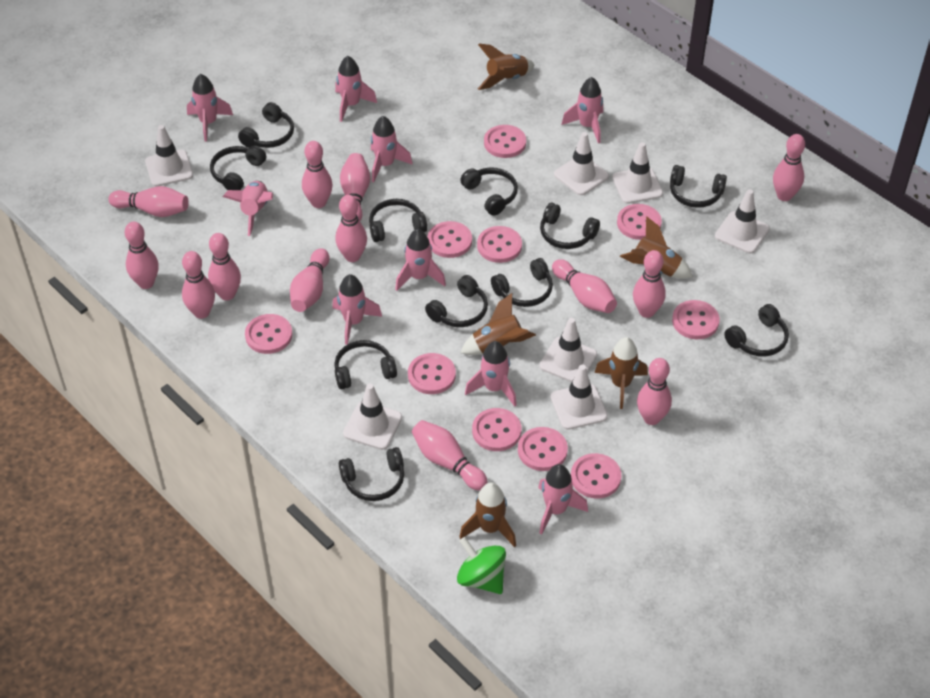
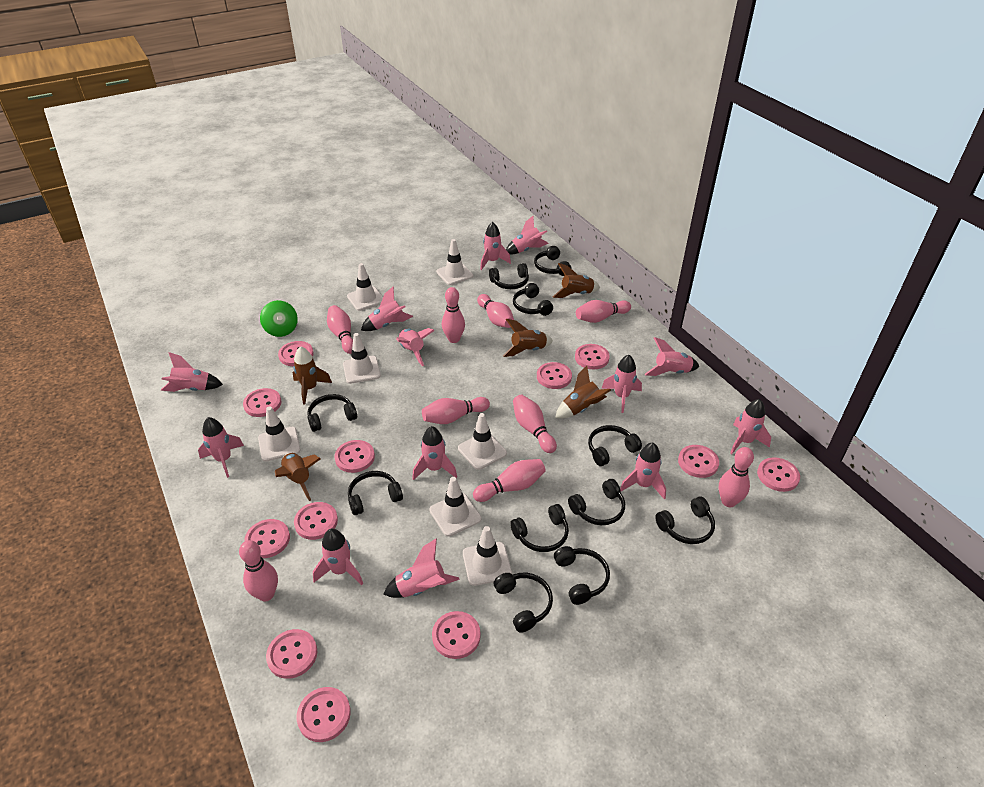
pink bowling pin: 13 -> 9
pink button: 10 -> 12
pink rocket: 9 -> 13

